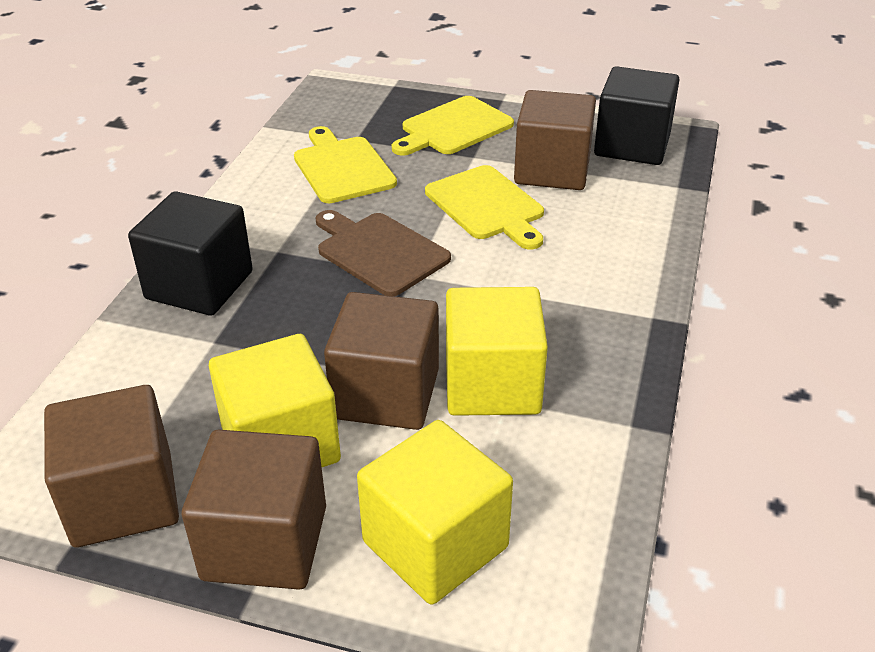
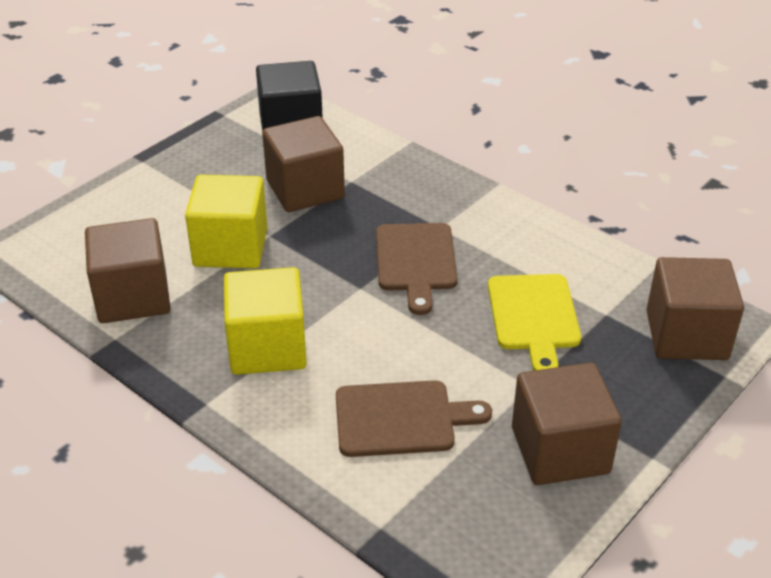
black cube: 2 -> 1
brown cutting board: 1 -> 2
yellow cube: 3 -> 2
yellow cutting board: 3 -> 1

